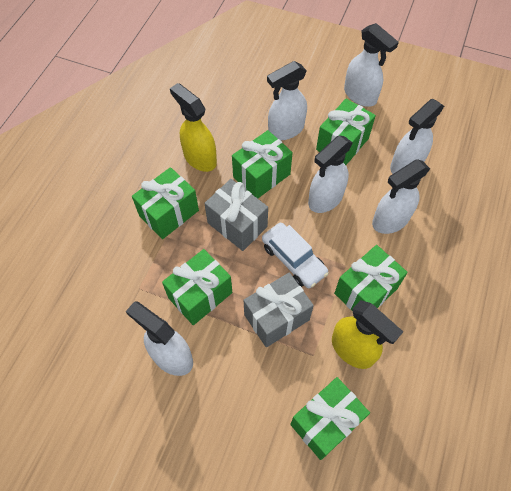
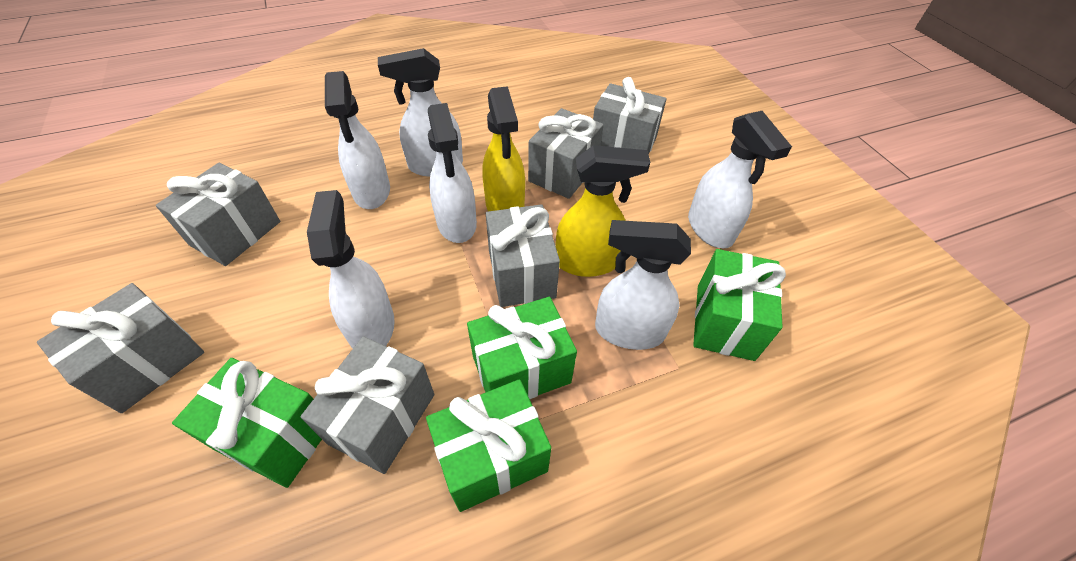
green gift: 6 -> 4
grey gift: 2 -> 6
white car: 1 -> 0

